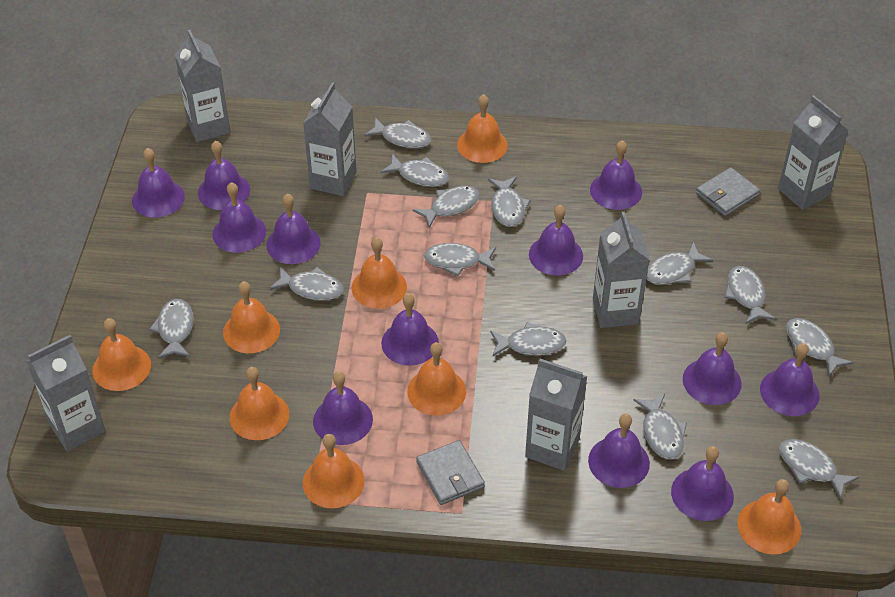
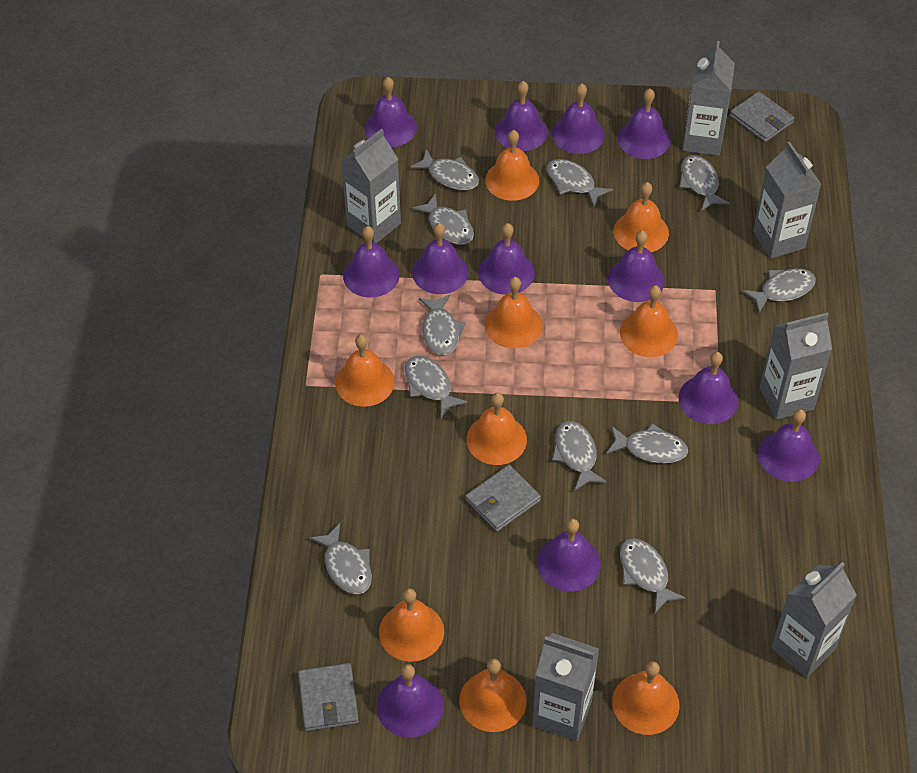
grey fish: 13 -> 11
grey wallet: 2 -> 3
orange bell: 8 -> 9

